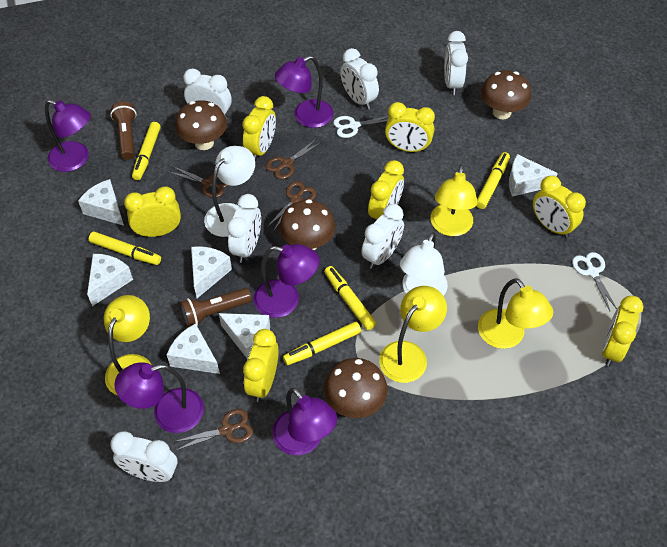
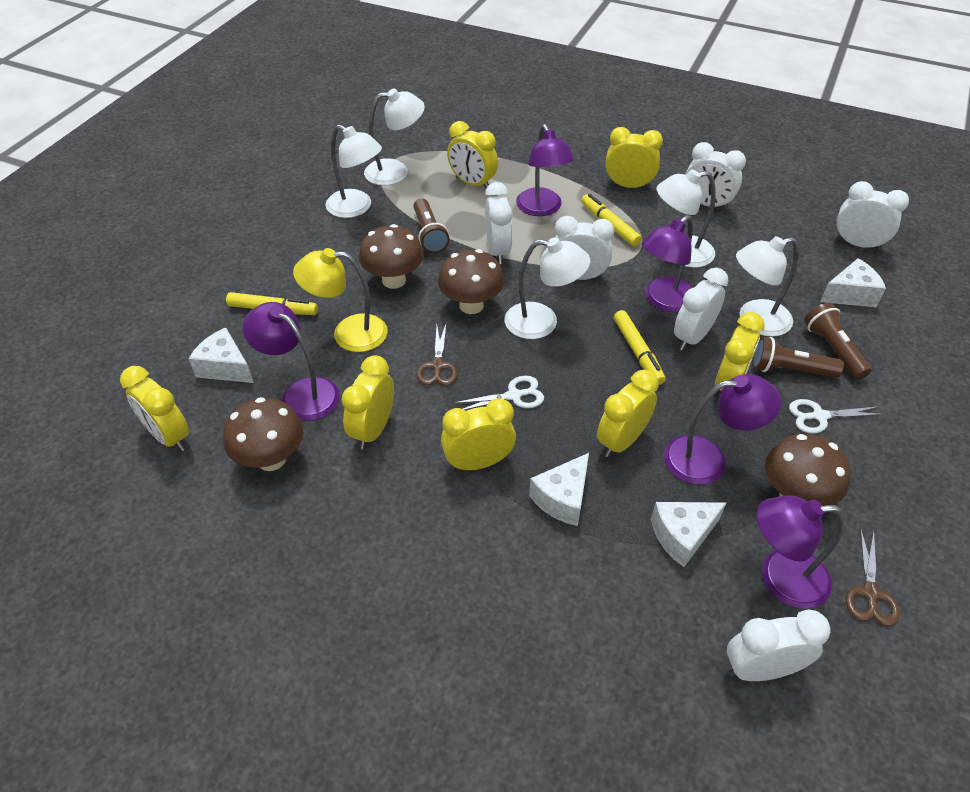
brown flashlight: 2 -> 3
brown scissors: 4 -> 2
white cheese: 6 -> 4
white lamp: 2 -> 5
yellow lamp: 4 -> 1
yellow marker: 5 -> 3

